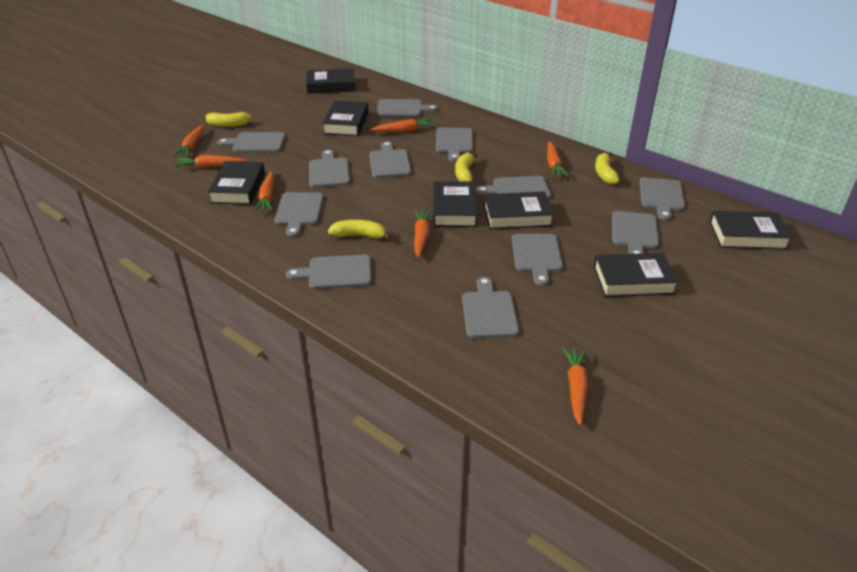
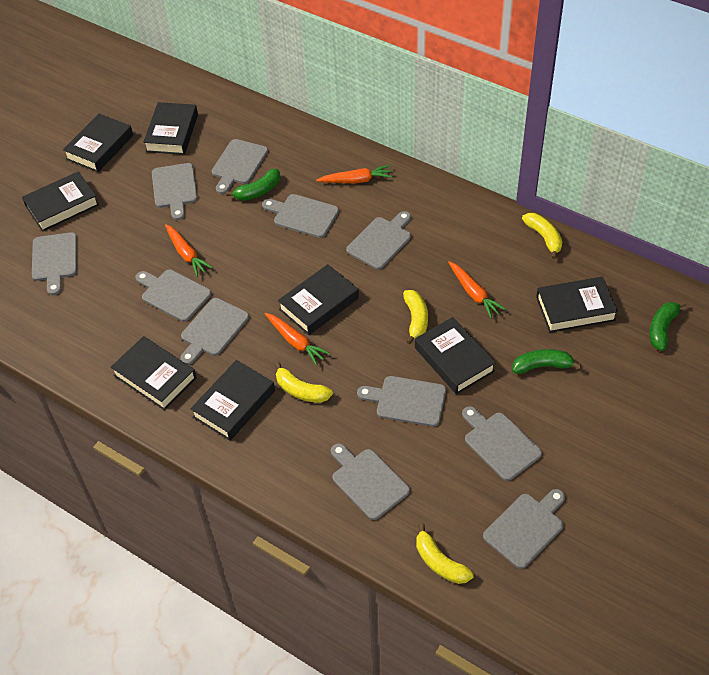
black book: 7 -> 8
green banana: 0 -> 3
grey cutting board: 12 -> 11
orange carrot: 7 -> 4

